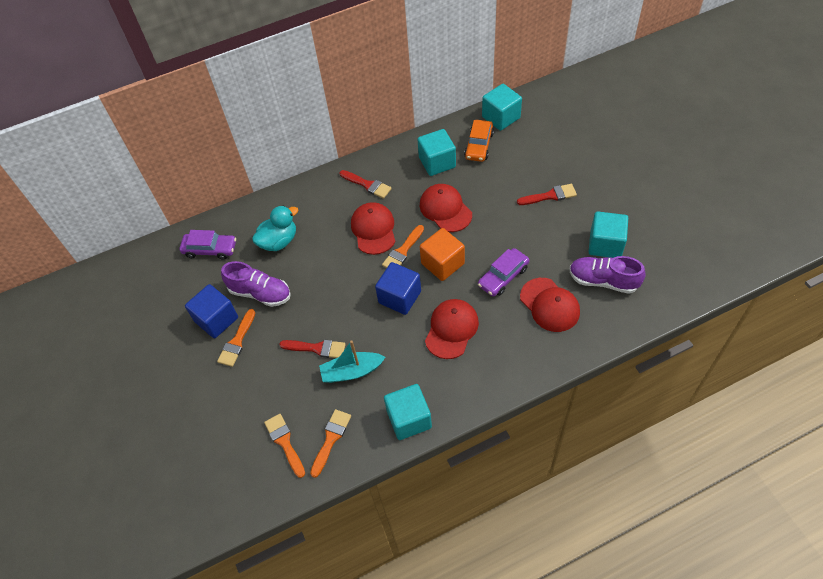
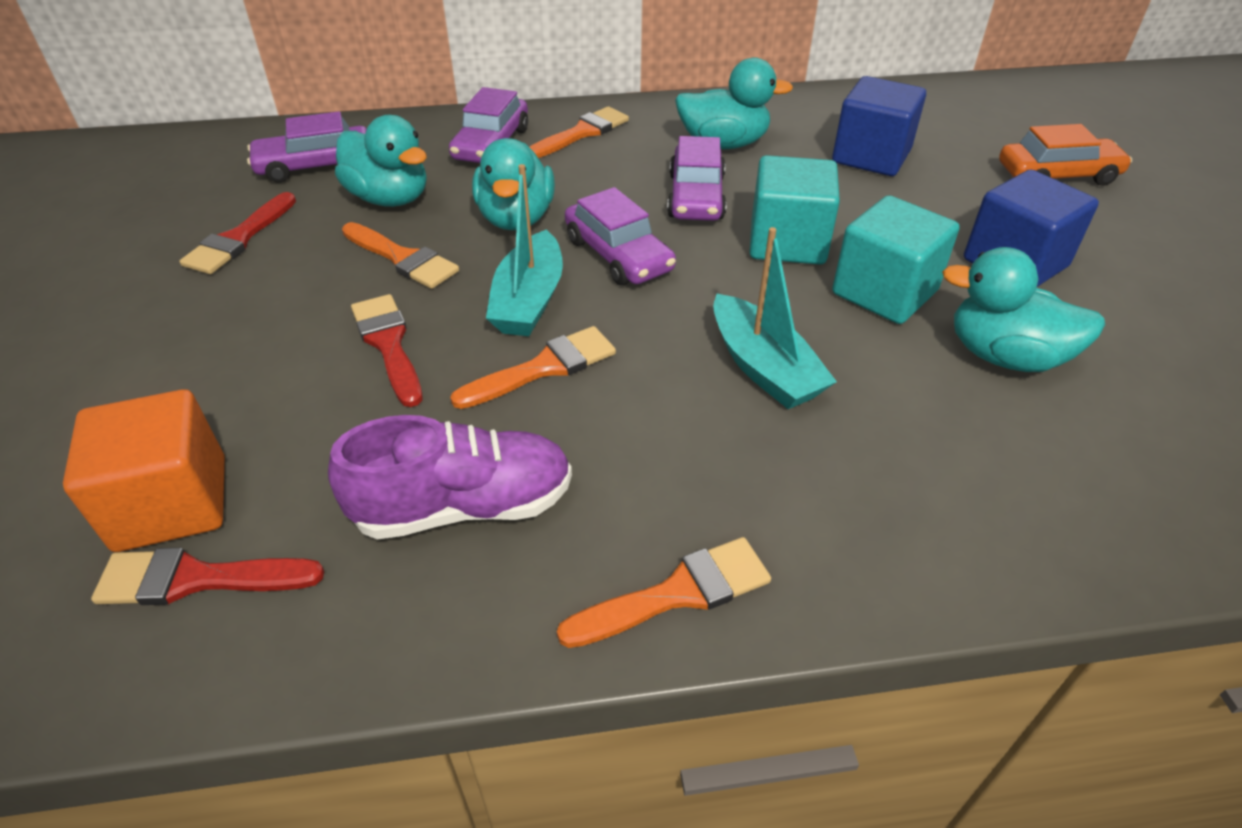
purple car: 2 -> 4
purple shoe: 2 -> 1
red cap: 4 -> 0
turquoise boat: 1 -> 2
turquoise cube: 4 -> 2
turquoise duck: 1 -> 4

